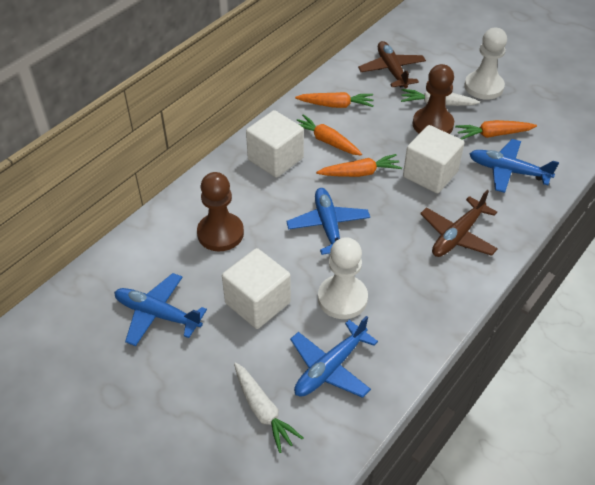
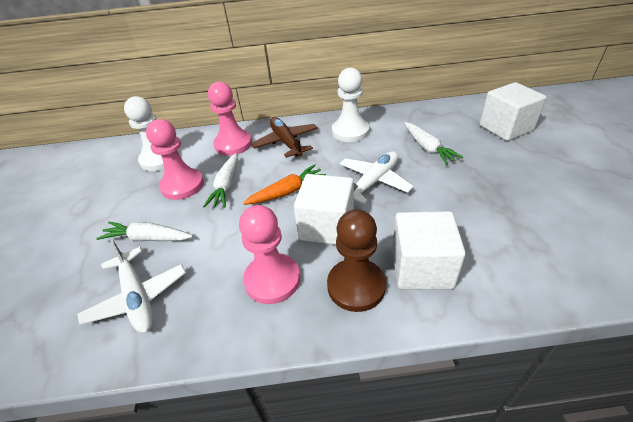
blue plane: 4 -> 0
brown pawn: 2 -> 1
brown plane: 2 -> 1
orange carrot: 4 -> 1
pink pawn: 0 -> 3
white carrot: 2 -> 3
white plane: 0 -> 2

